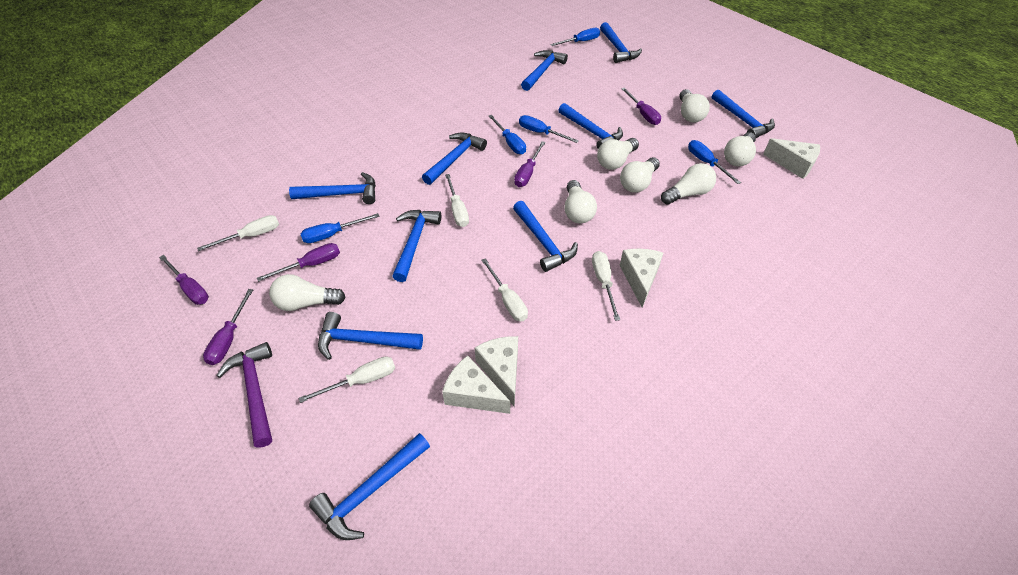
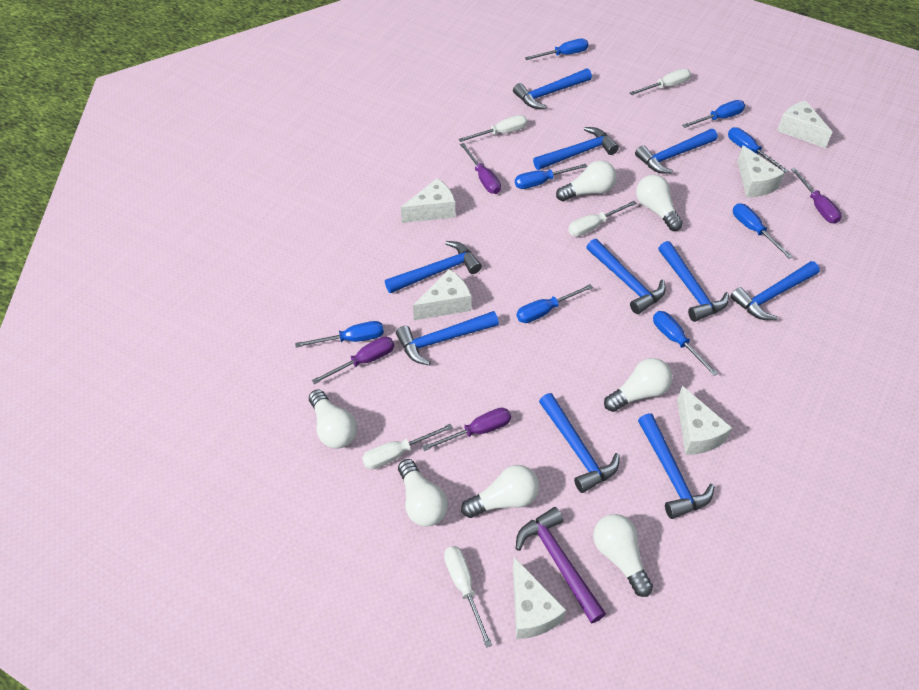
blue screwdriver: 5 -> 8
purple screwdriver: 5 -> 4
white cheese: 4 -> 6

